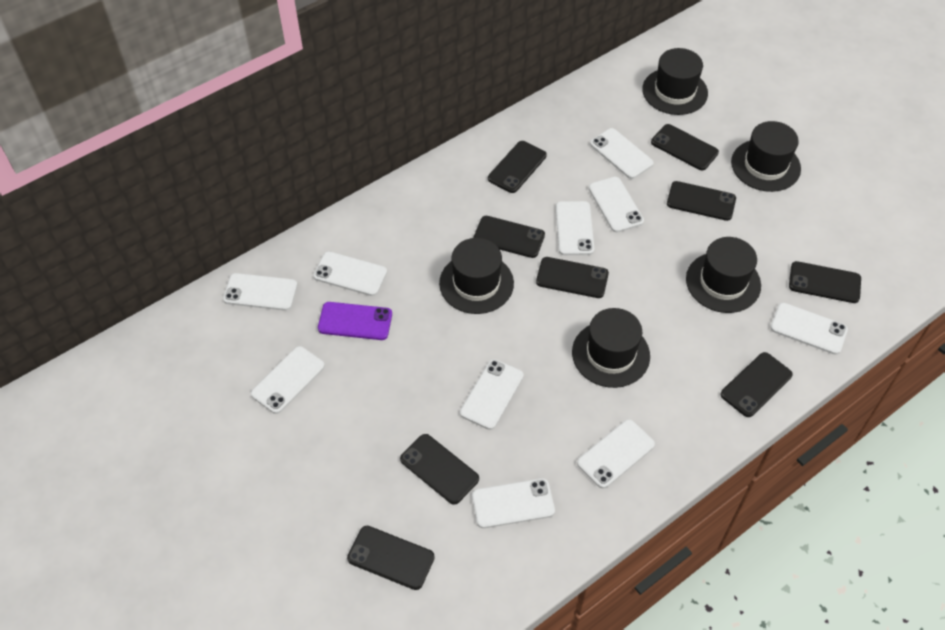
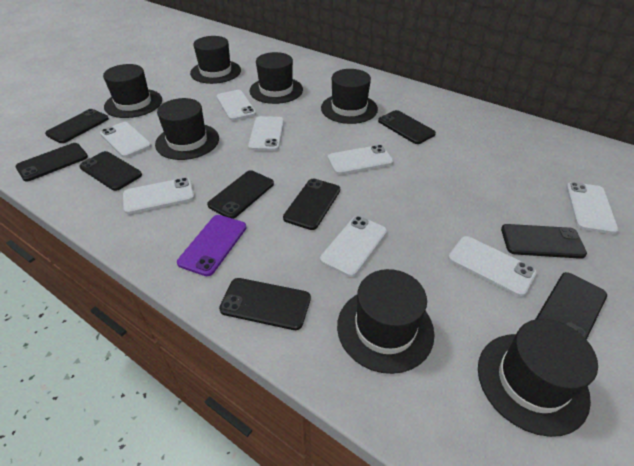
black hat: 5 -> 7
white phone: 10 -> 8

